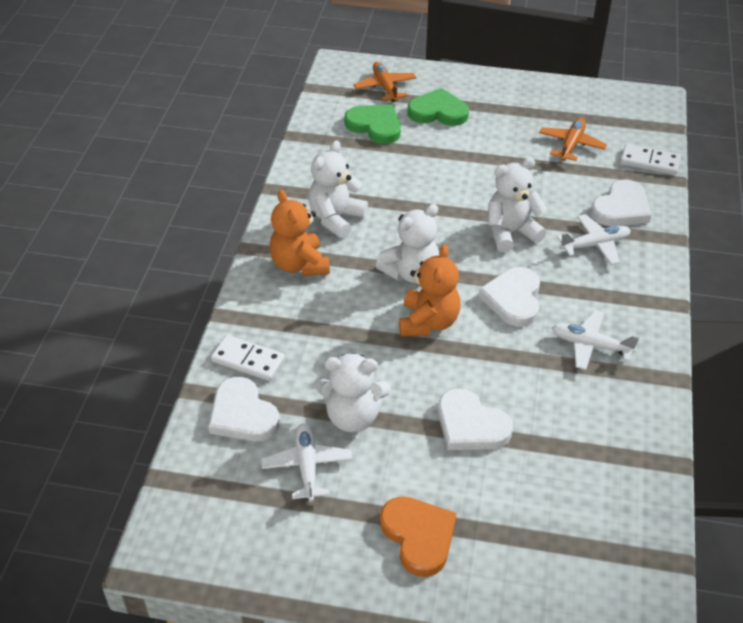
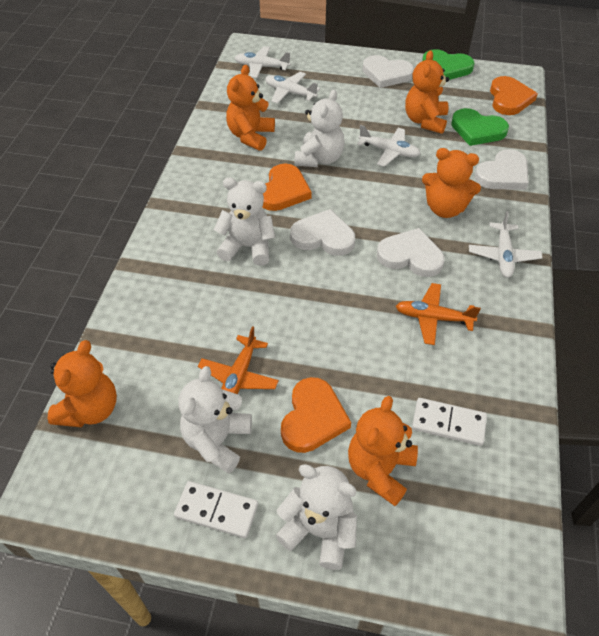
orange heart: 1 -> 3
orange teddy bear: 2 -> 5
white plane: 3 -> 4

